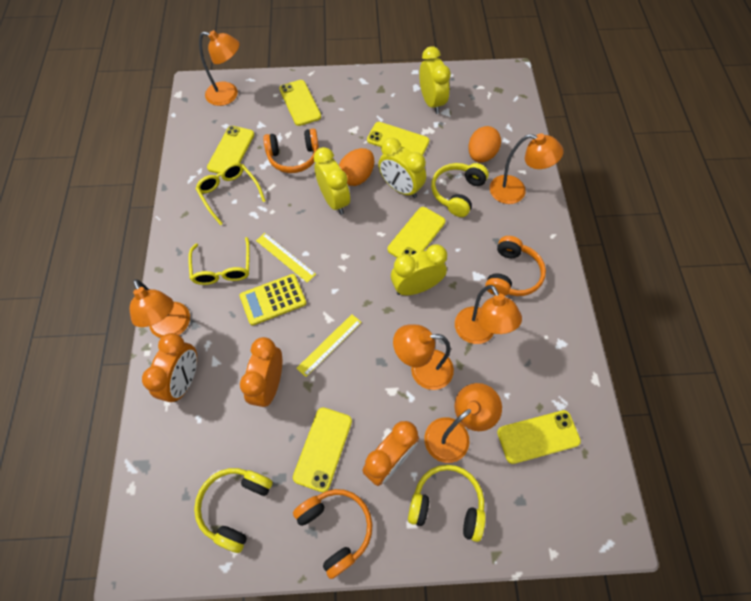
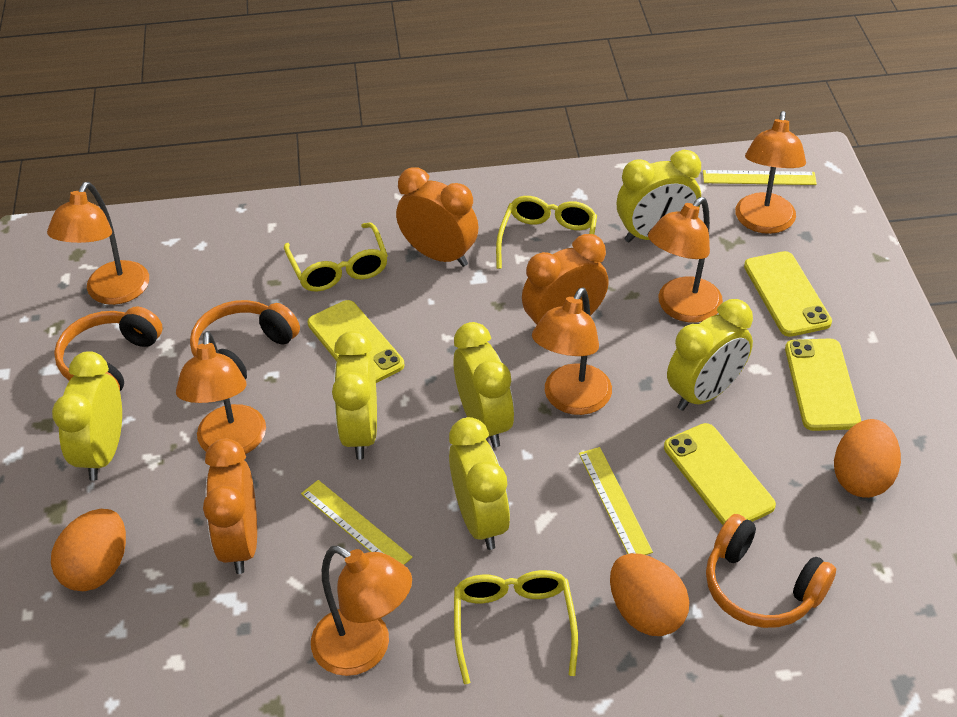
orange egg: 2 -> 3
yellow calculator: 1 -> 0
yellow clock: 4 -> 6
yellow glasses: 2 -> 3
yellow headphones: 3 -> 0
yellow phone: 6 -> 4
yellow ruler: 2 -> 3

